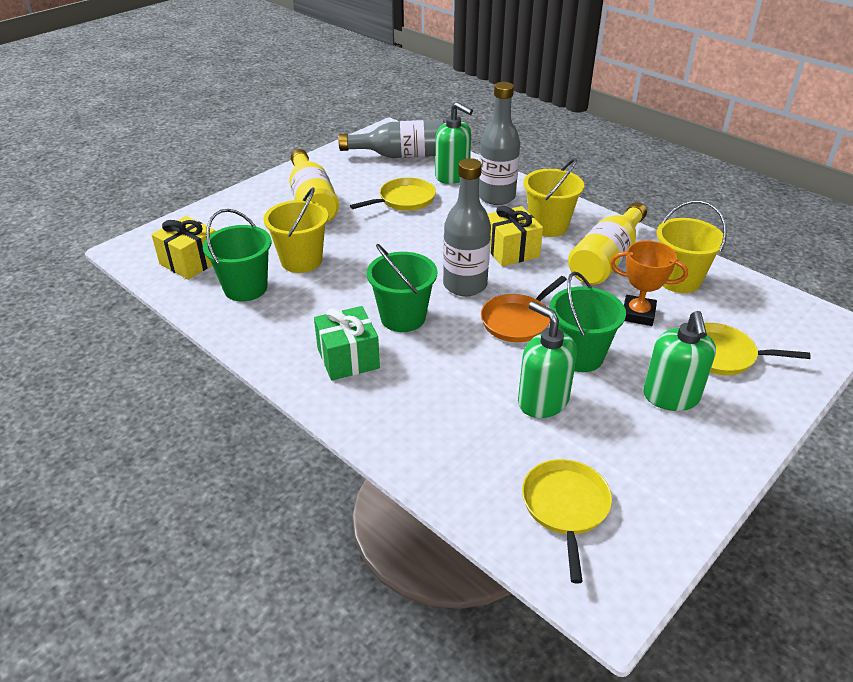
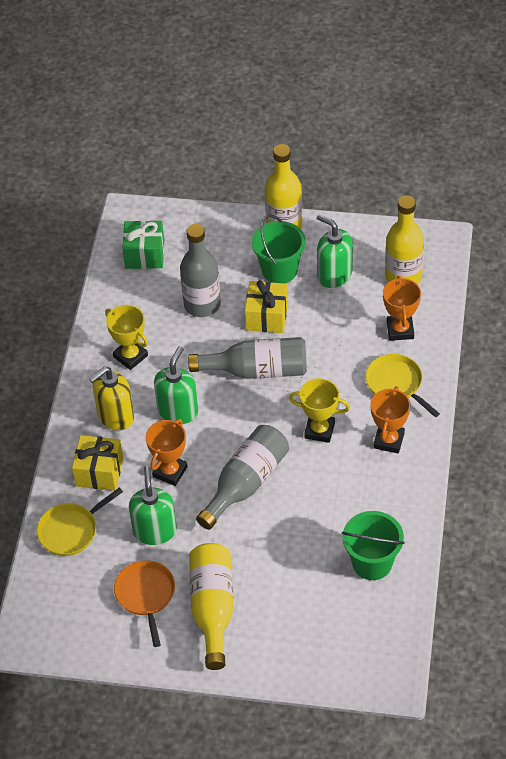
green bucket: 3 -> 2
orange trophy: 1 -> 3
yellow bottle: 2 -> 3
yellow bucket: 3 -> 0
yellow pan: 3 -> 2
yellow soap dispenser: 0 -> 1
yellow trophy: 0 -> 2

